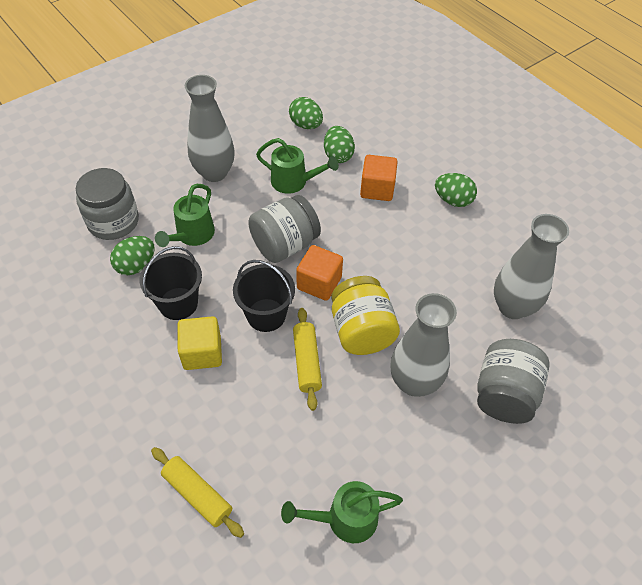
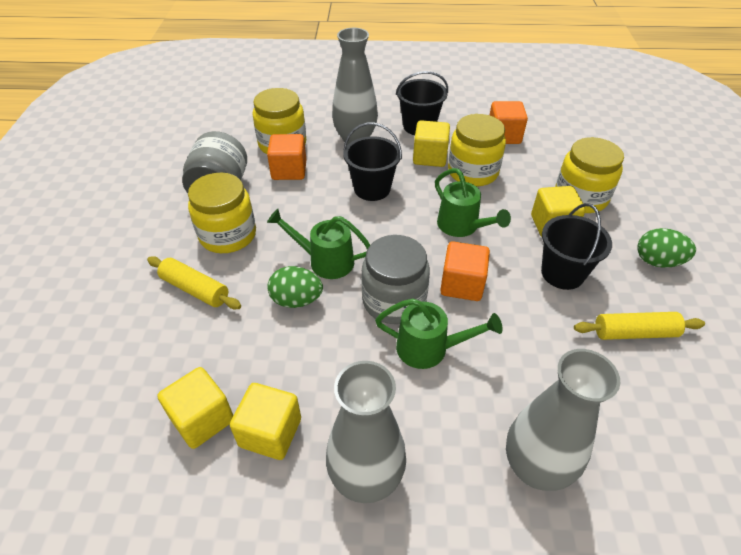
black bucket: 2 -> 3
green egg: 4 -> 2
grey jar: 3 -> 2
orange cube: 2 -> 3
yellow cube: 1 -> 4
yellow jar: 1 -> 4

